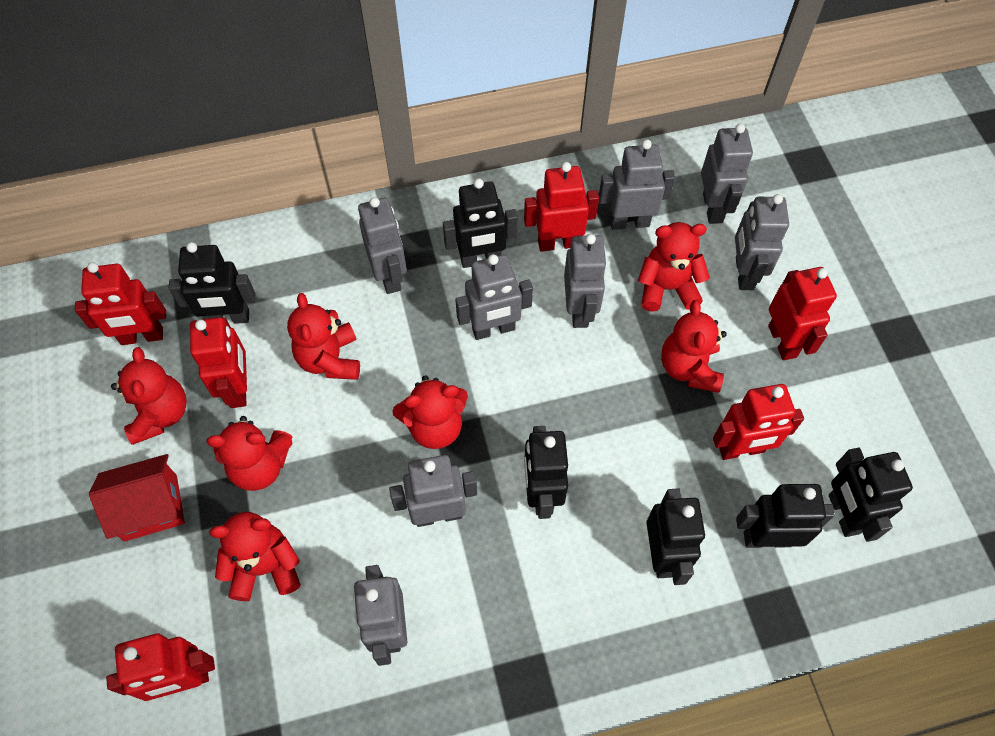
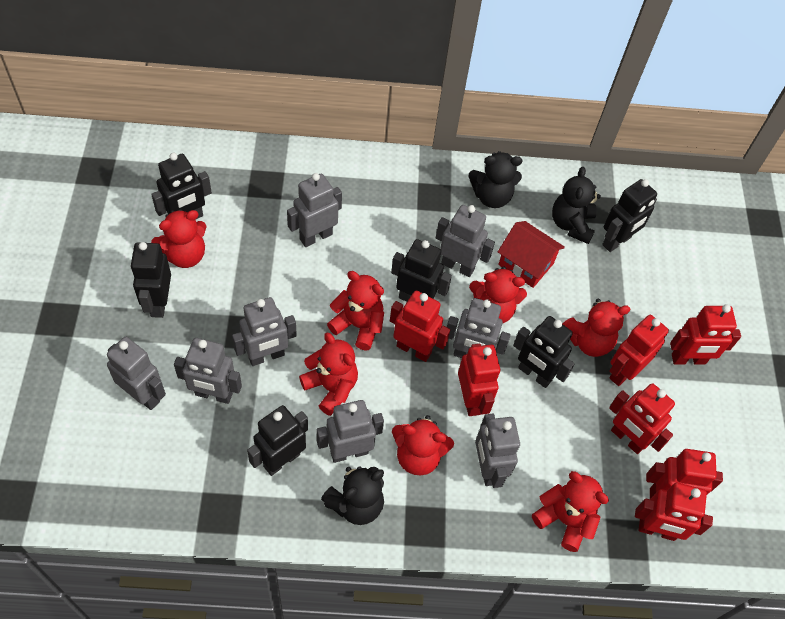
black teddy bear: 0 -> 3
red robot: 6 -> 7

